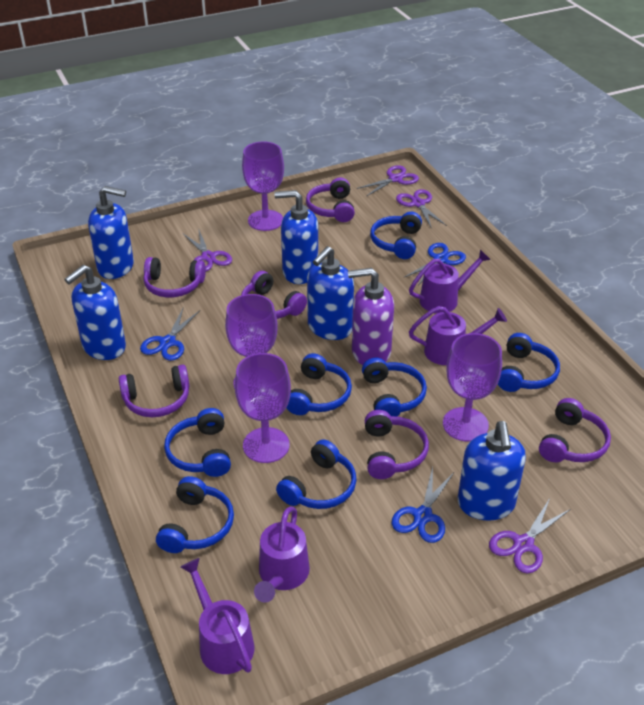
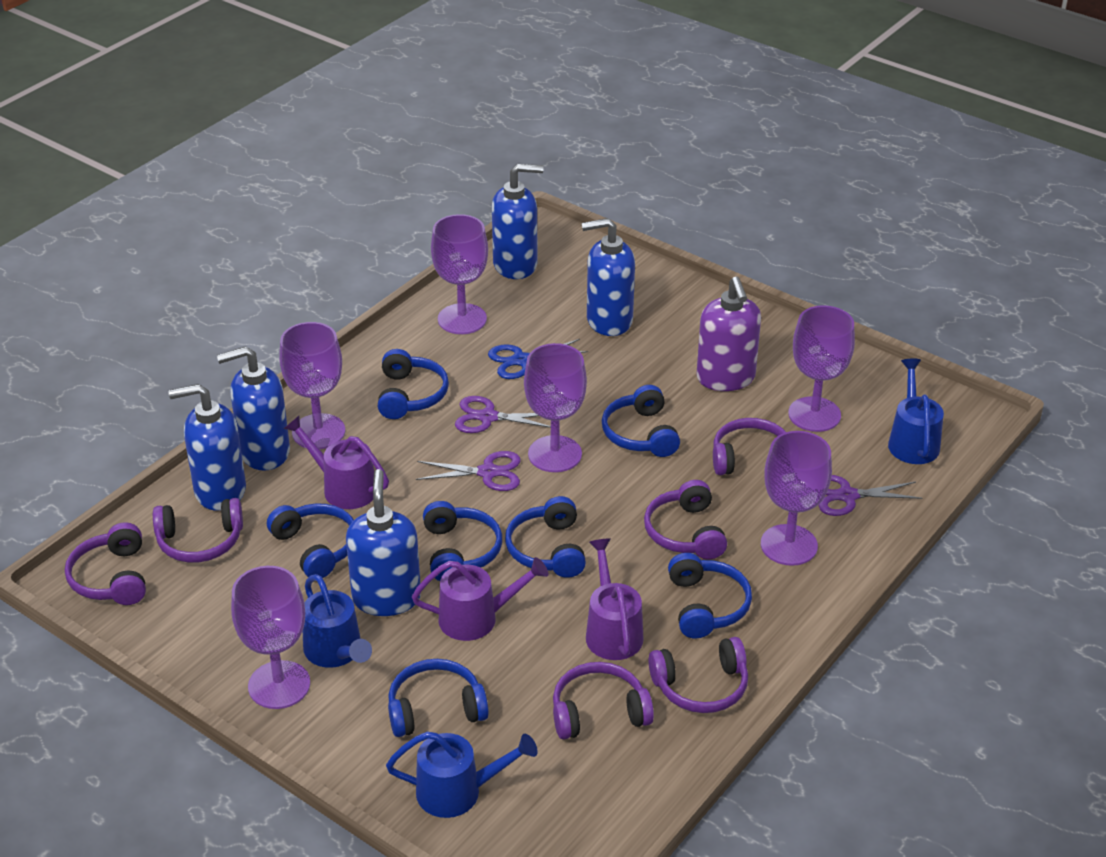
blue scissors: 3 -> 1
blue watering can: 0 -> 3
purple goblet: 4 -> 6
purple scissors: 4 -> 3
purple watering can: 4 -> 3

